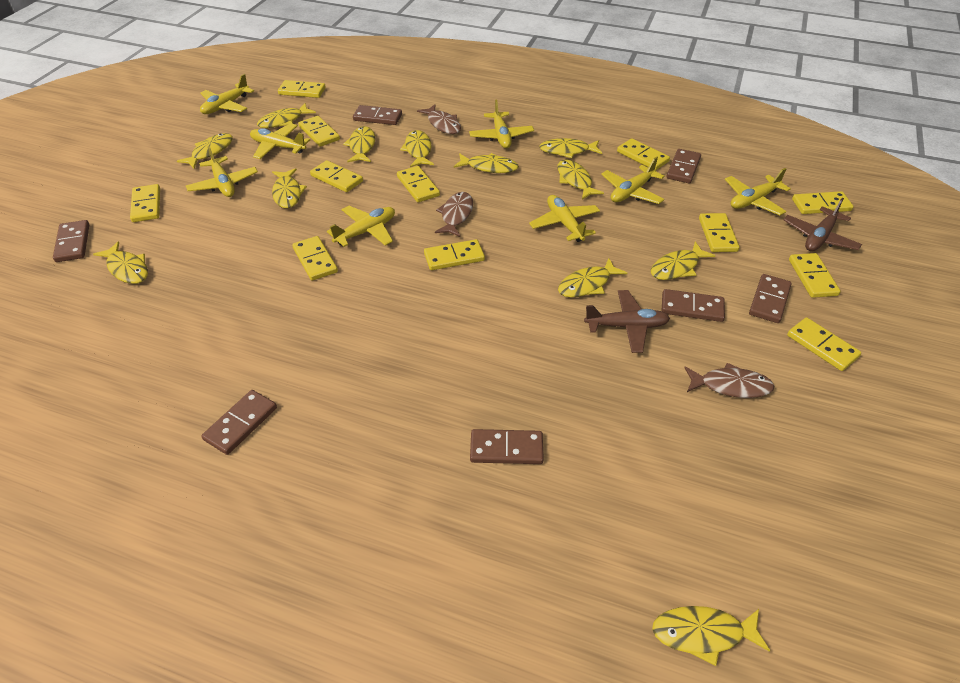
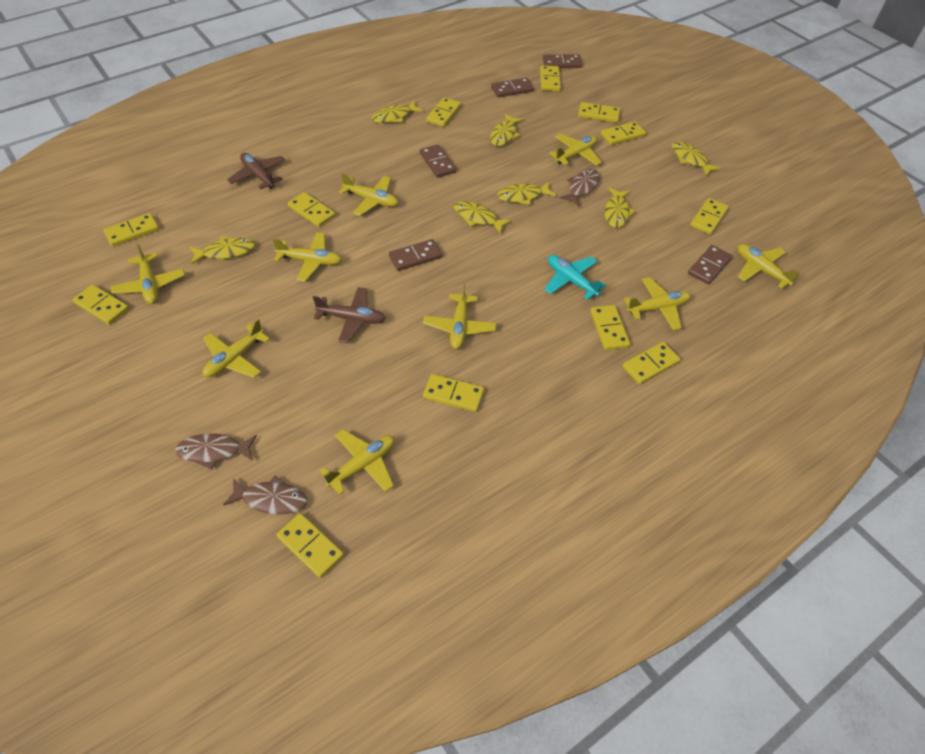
brown domino: 7 -> 5
turquoise plane: 0 -> 1
yellow fish: 12 -> 7
yellow plane: 8 -> 9

